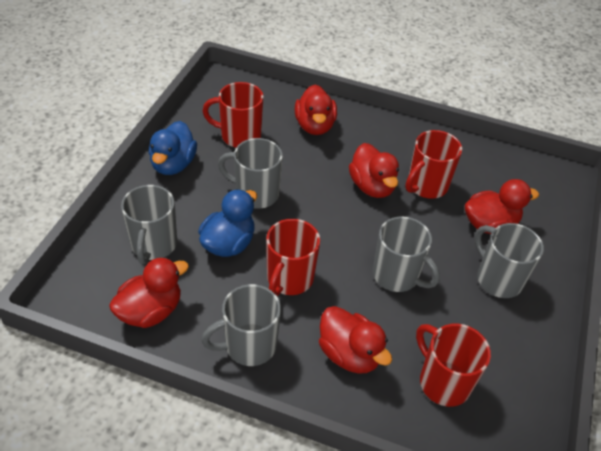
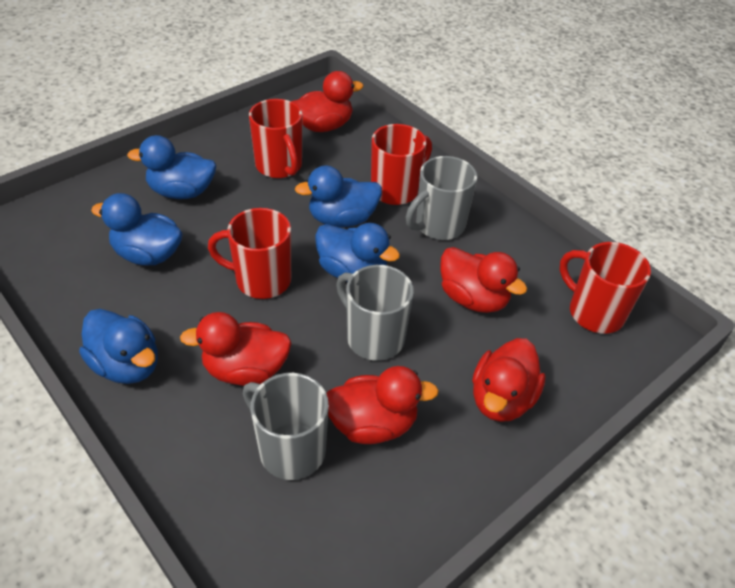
blue duck: 2 -> 5
grey mug: 5 -> 3

